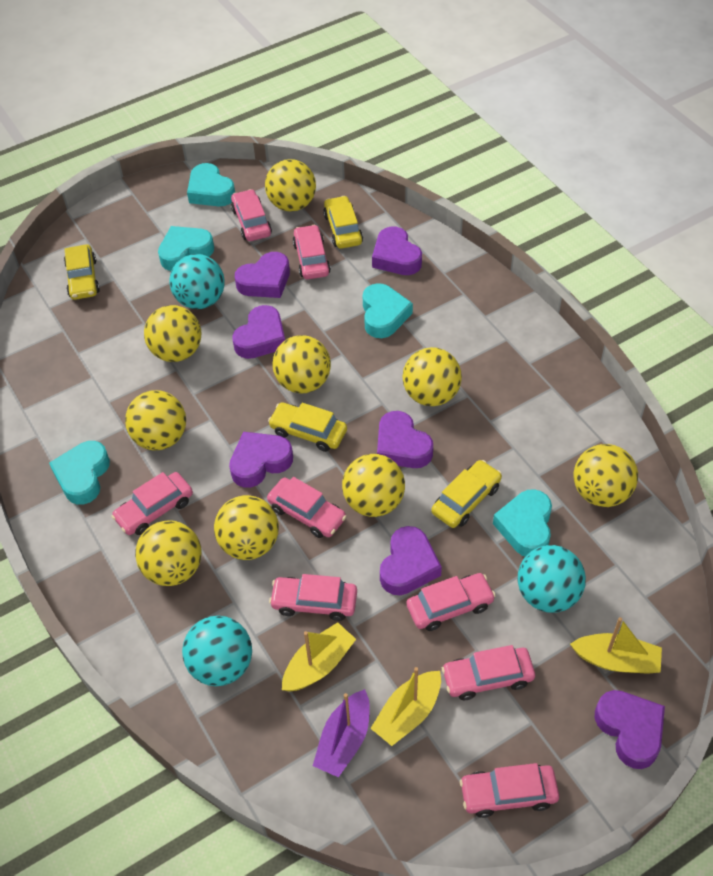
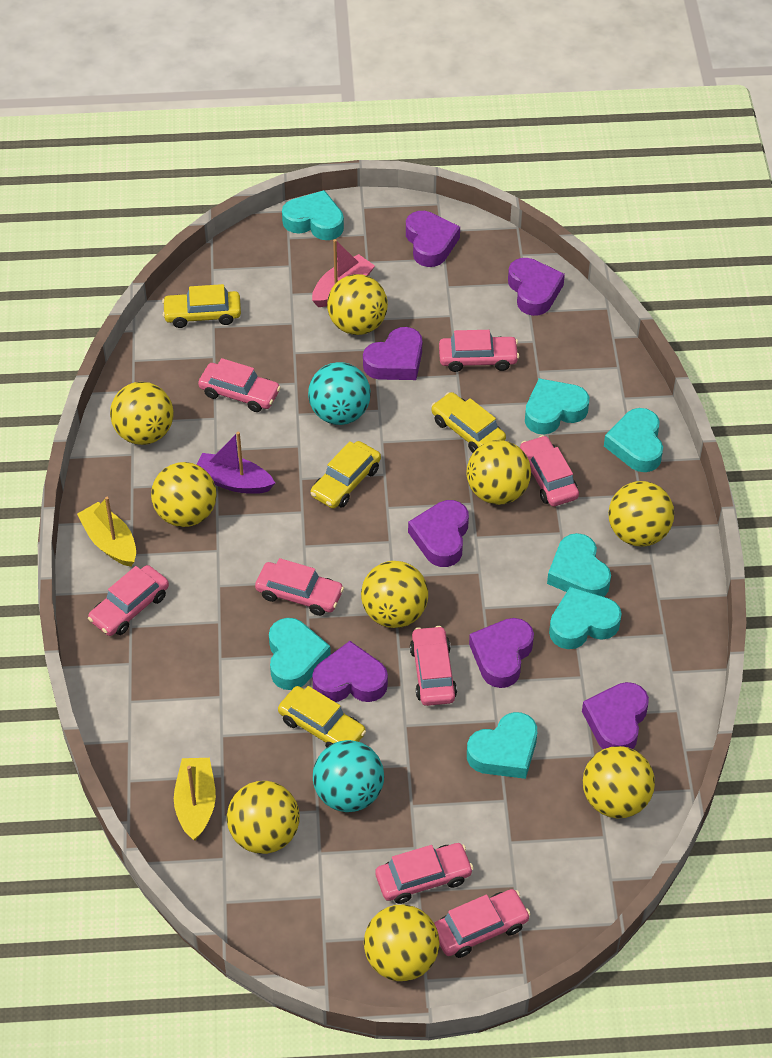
pink boat: 0 -> 1
turquoise ball: 3 -> 2
turquoise heart: 5 -> 7
yellow boat: 3 -> 2

